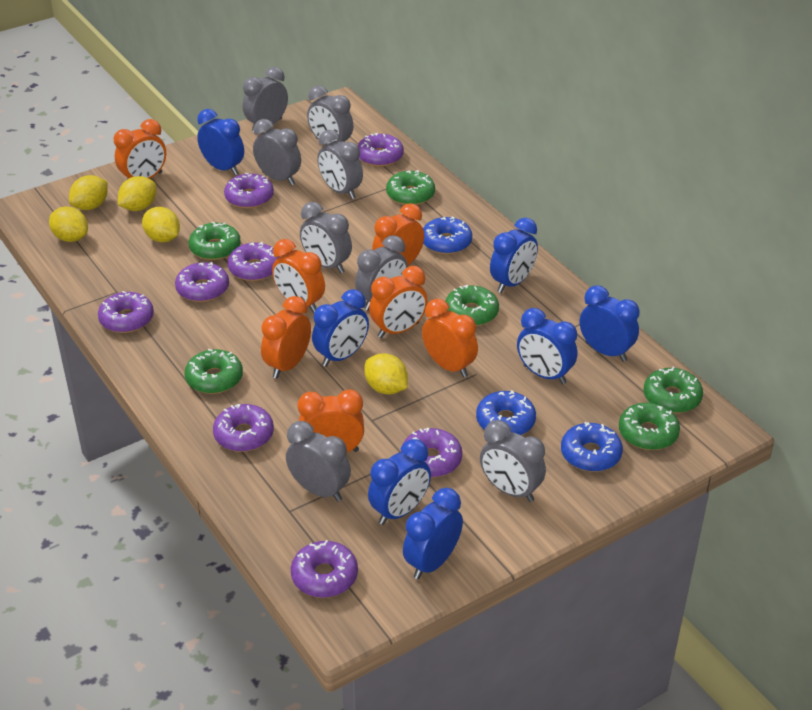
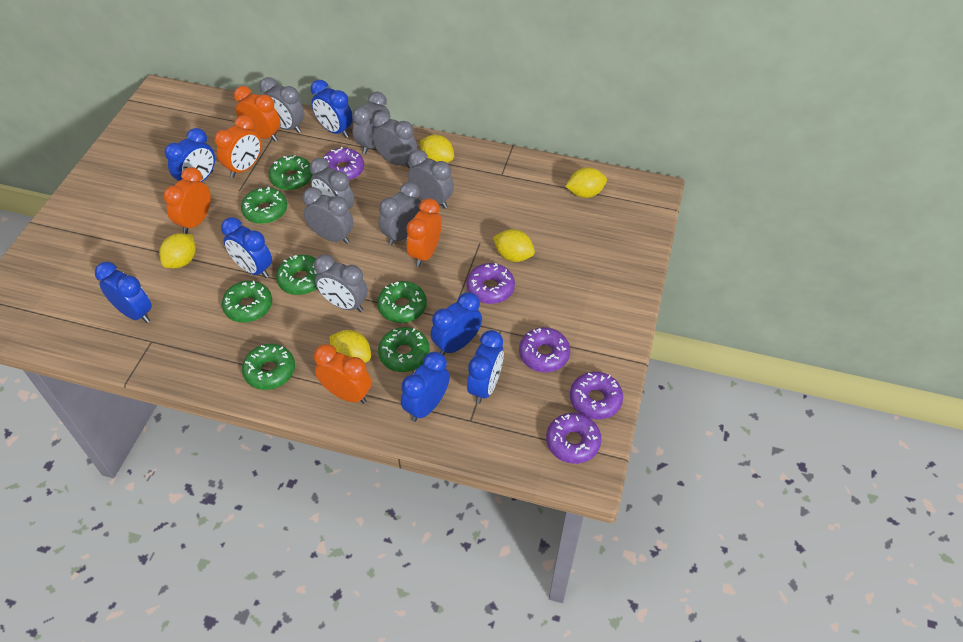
blue donut: 3 -> 0
green donut: 6 -> 7
orange clock: 7 -> 5
purple donut: 8 -> 5

